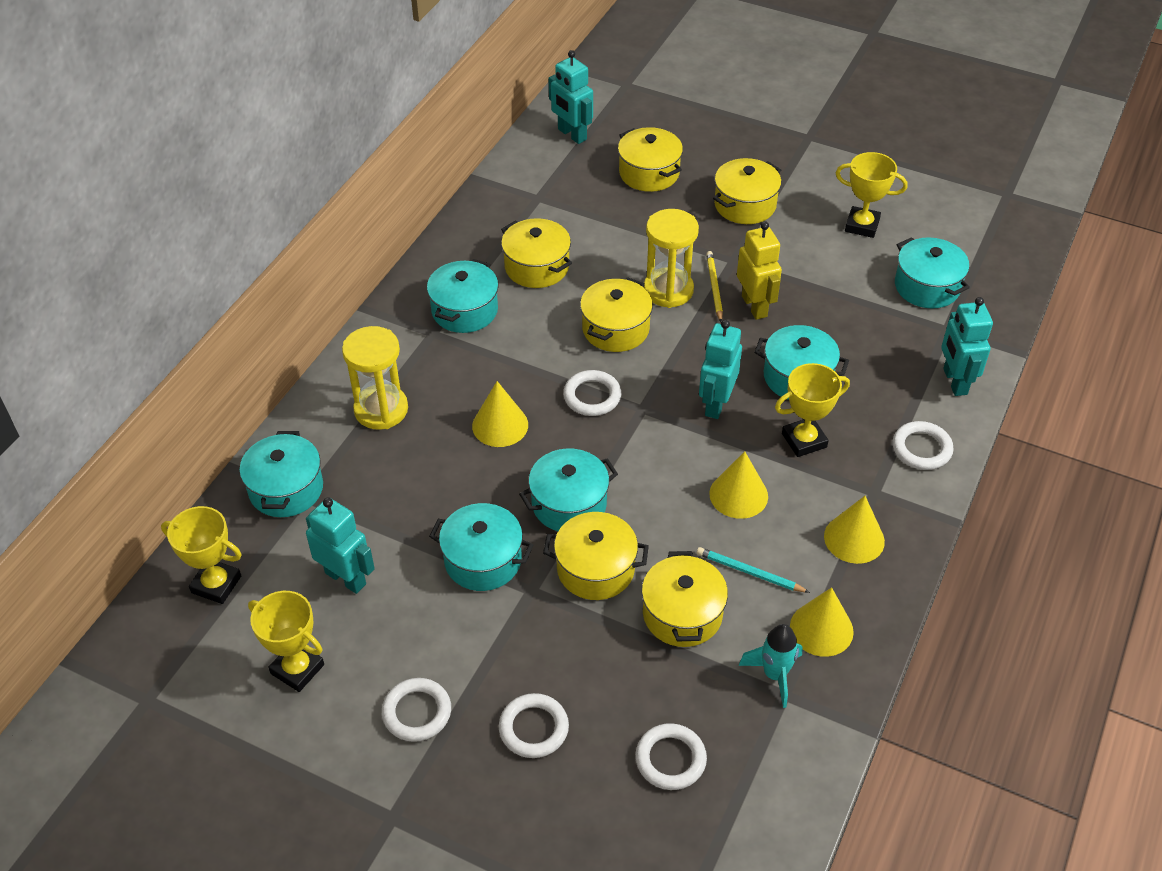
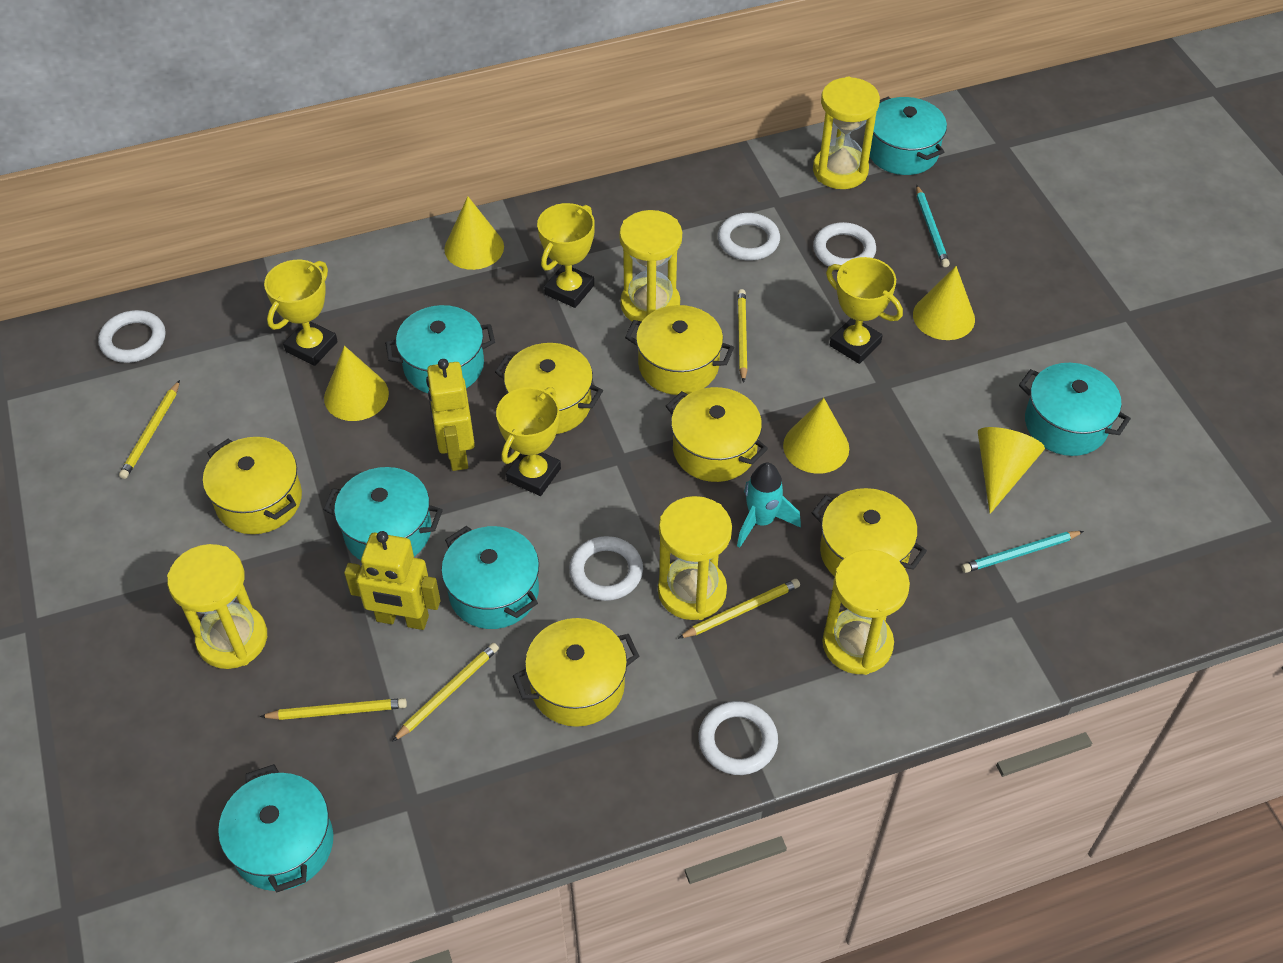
turquoise pencil: 1 -> 2
turquoise robot: 4 -> 0
yellow cone: 4 -> 5
yellow hourglass: 2 -> 5
yellow pencil: 1 -> 5
yellow robot: 1 -> 2

